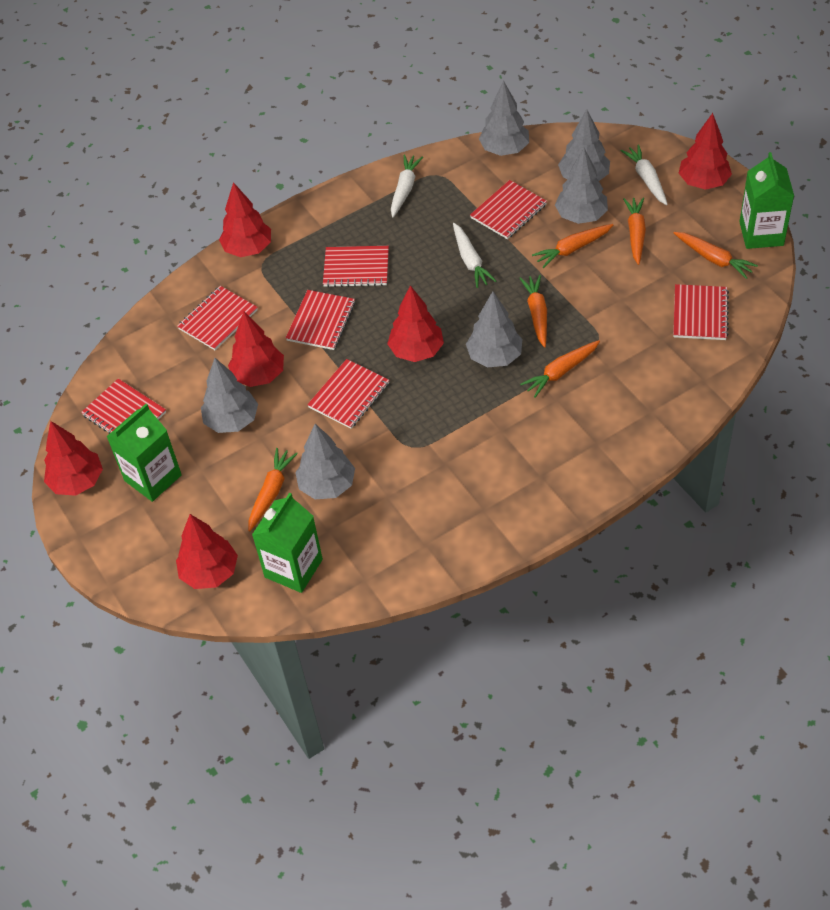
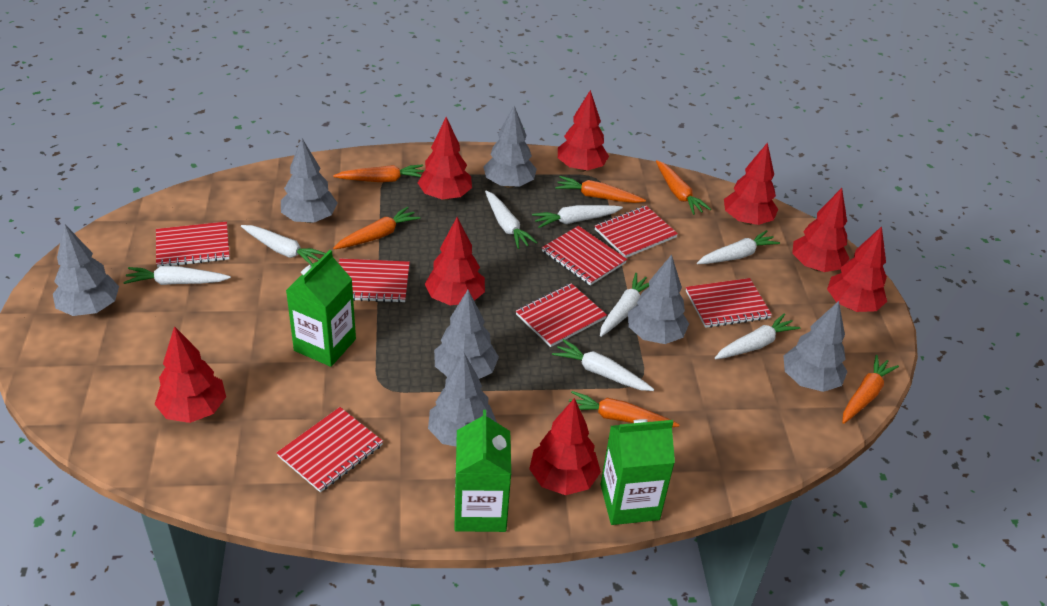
grey tree: 6 -> 7
red tree: 6 -> 8
white carrot: 3 -> 8

